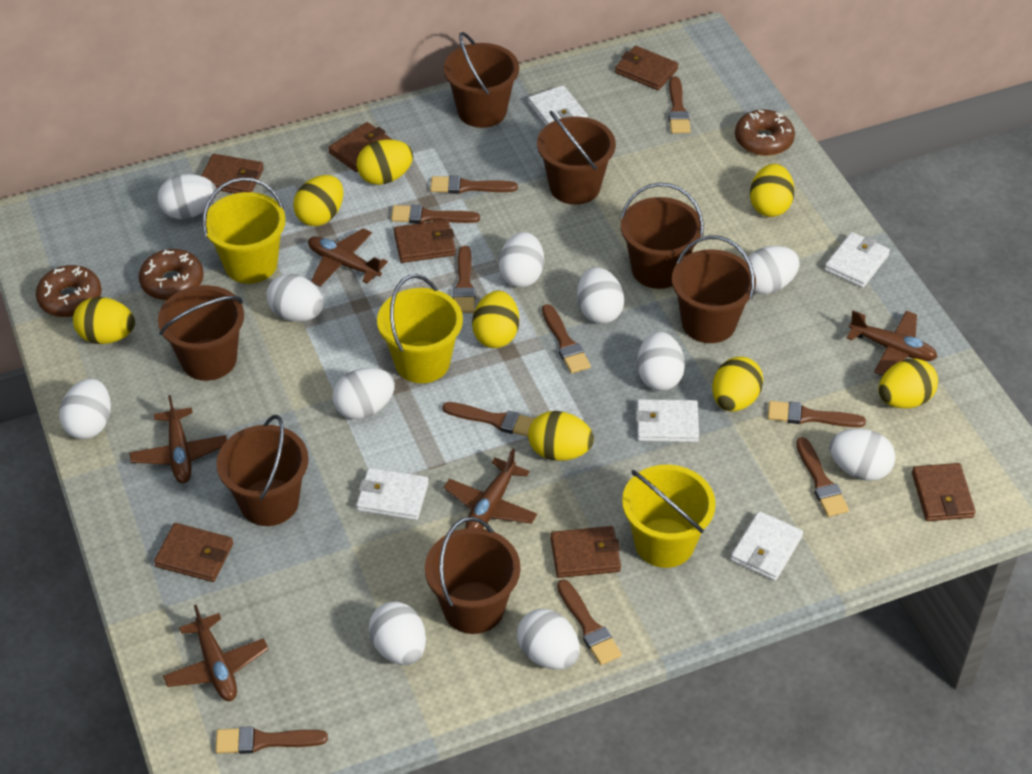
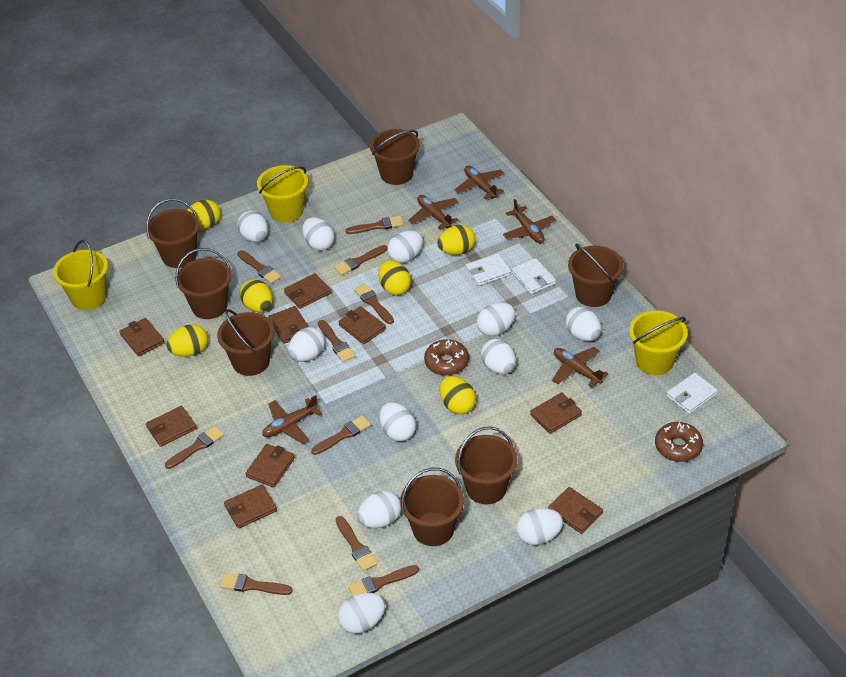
brown donut: 3 -> 2
brown wallet: 7 -> 9
white wallet: 5 -> 3
yellow egg: 8 -> 6

